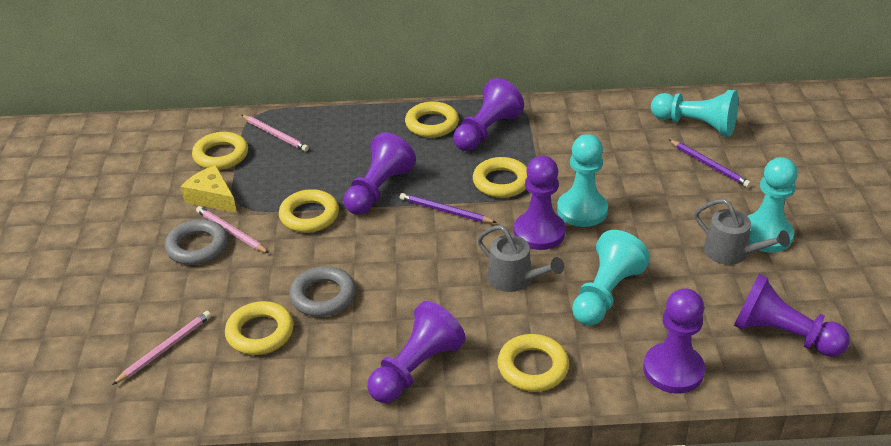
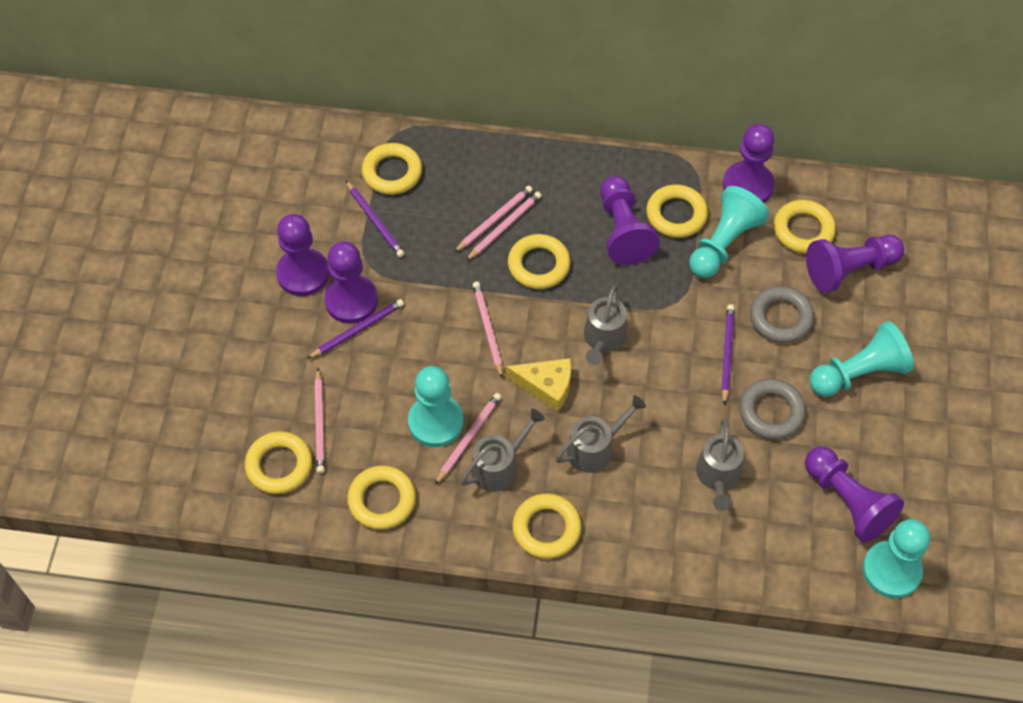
grey watering can: 2 -> 4
pink pencil: 3 -> 5
purple pencil: 2 -> 3
yellow ring: 6 -> 7

